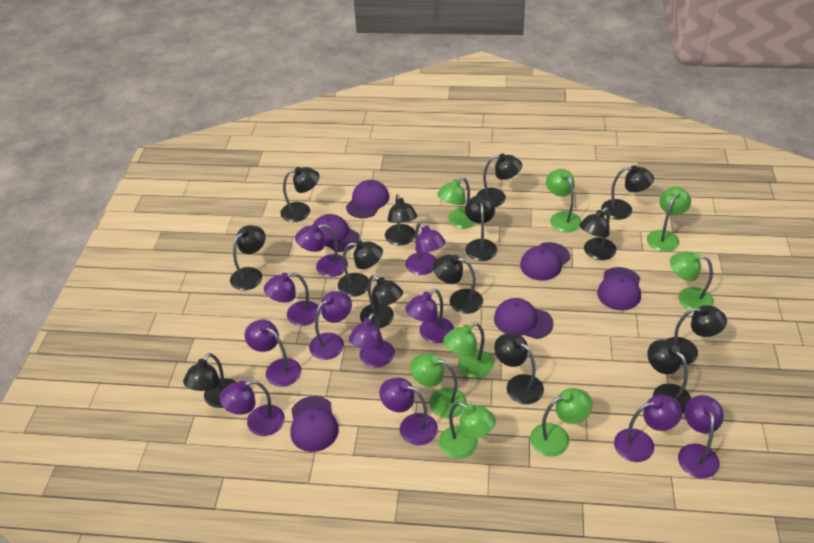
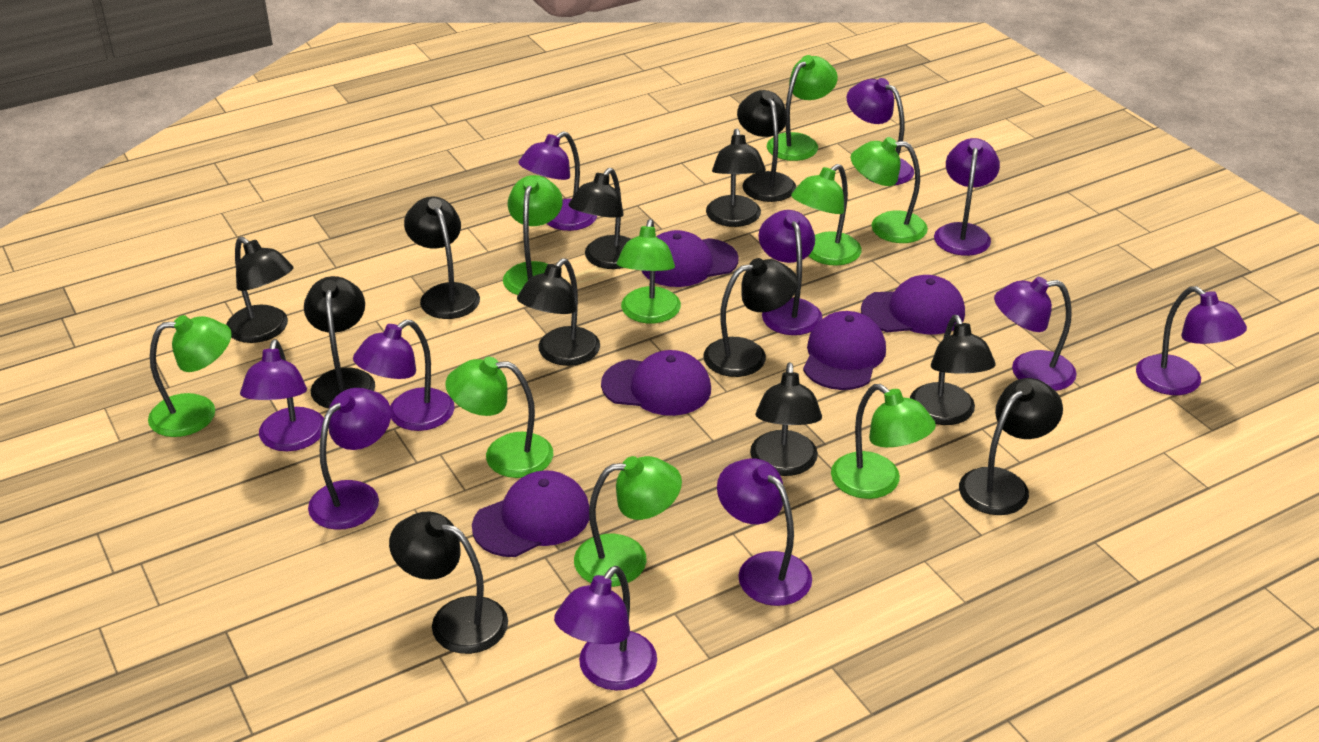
black lamp: 14 -> 12
green lamp: 8 -> 9
purple cap: 6 -> 5

